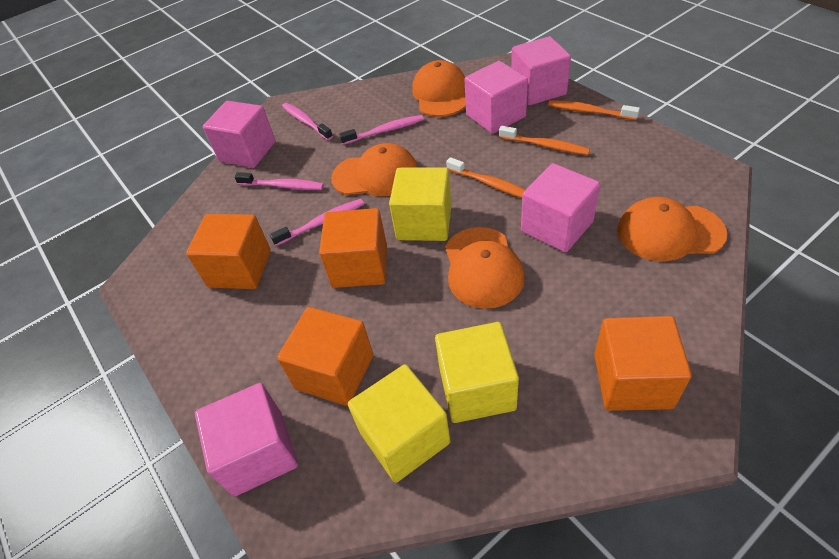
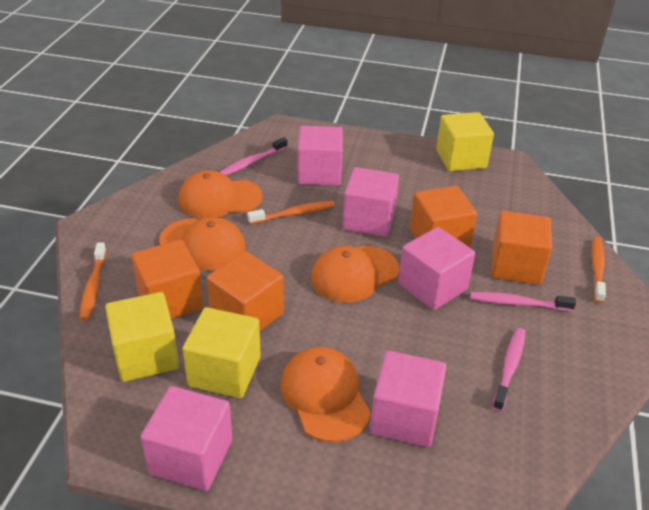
pink toothbrush: 4 -> 3

